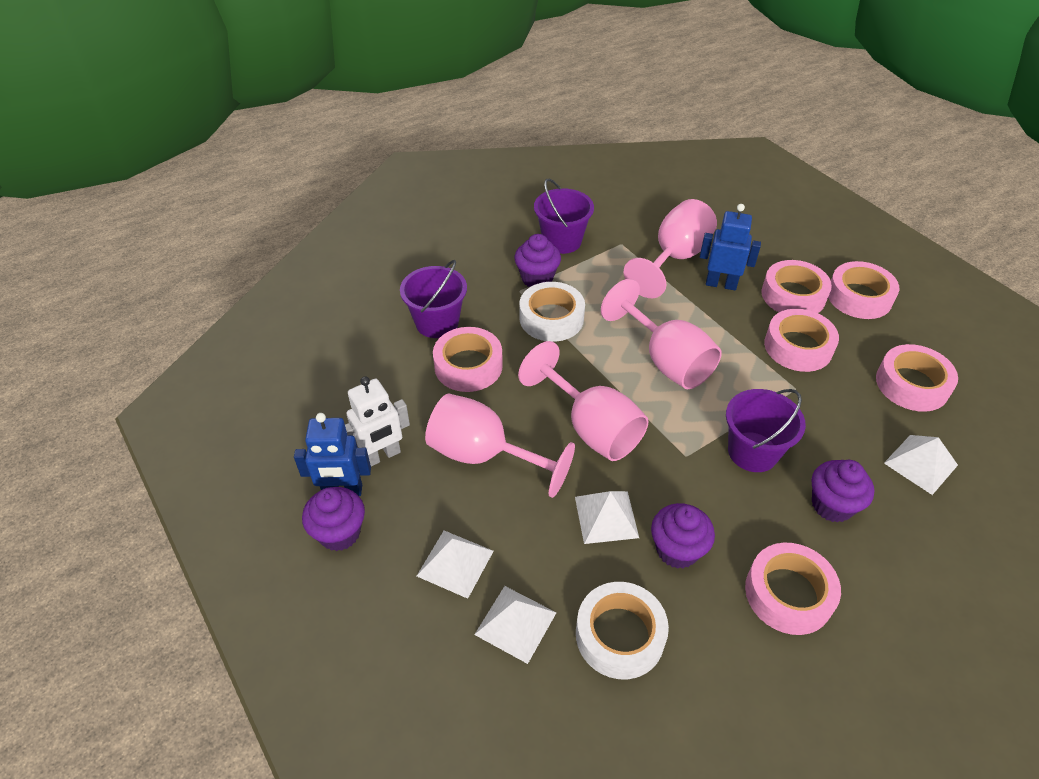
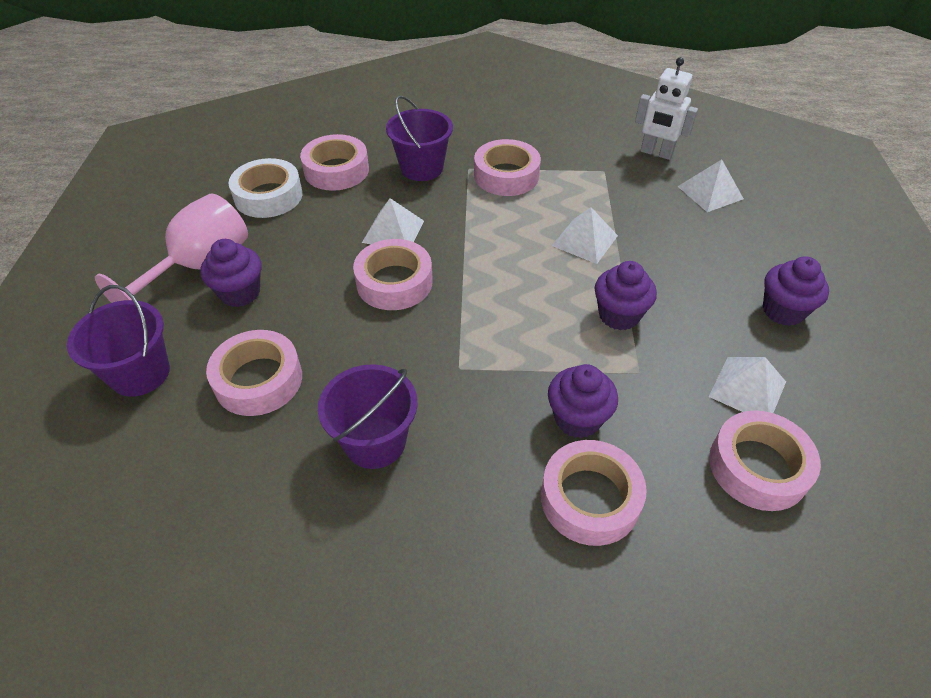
blue robot: 2 -> 0
pink goblet: 4 -> 1
white tape: 2 -> 1

